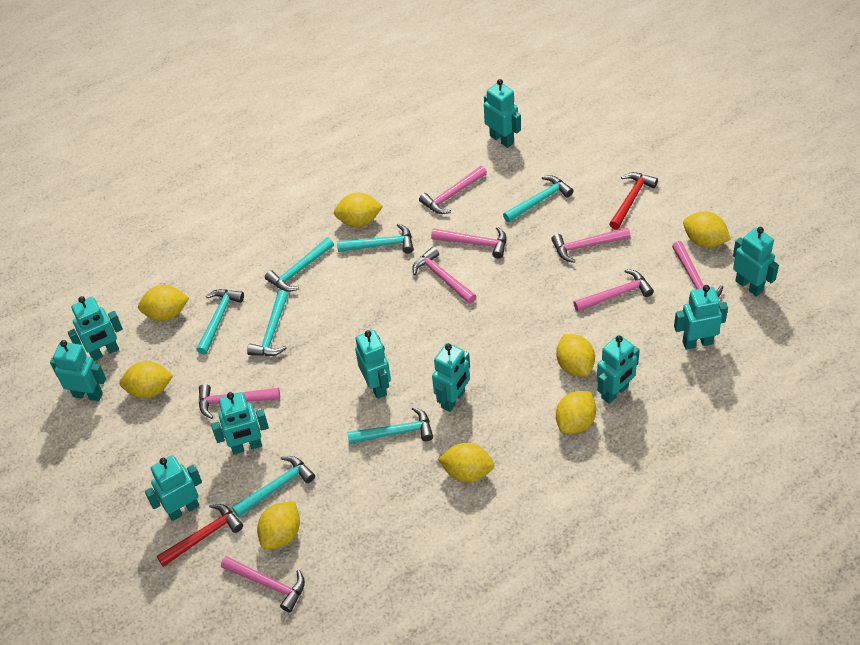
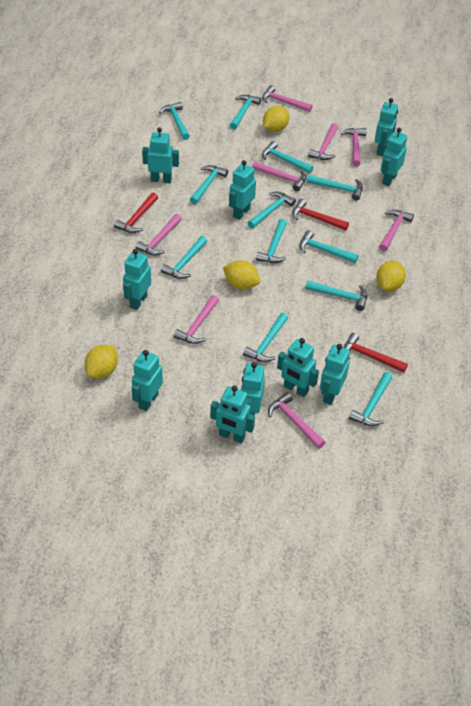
red hammer: 2 -> 3
turquoise hammer: 7 -> 12
yellow lemon: 8 -> 4

